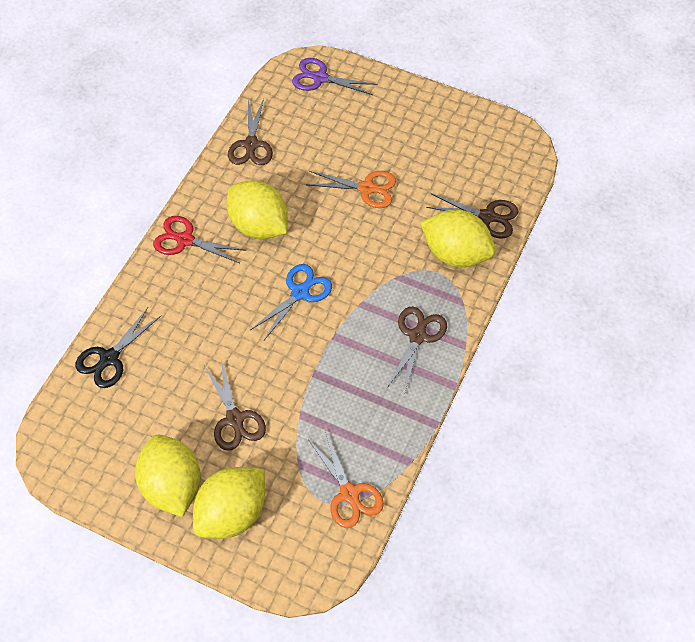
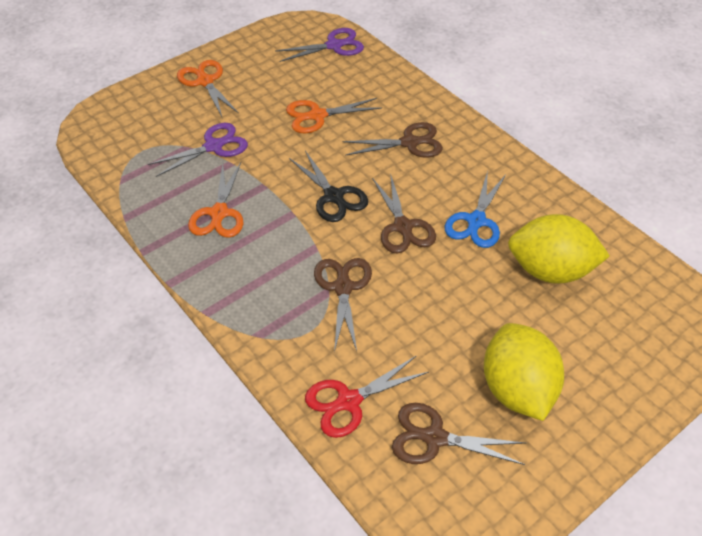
orange scissors: 2 -> 3
purple scissors: 1 -> 2
yellow lemon: 4 -> 2

